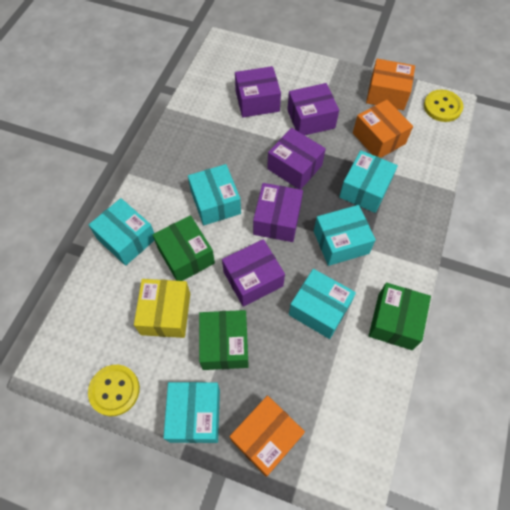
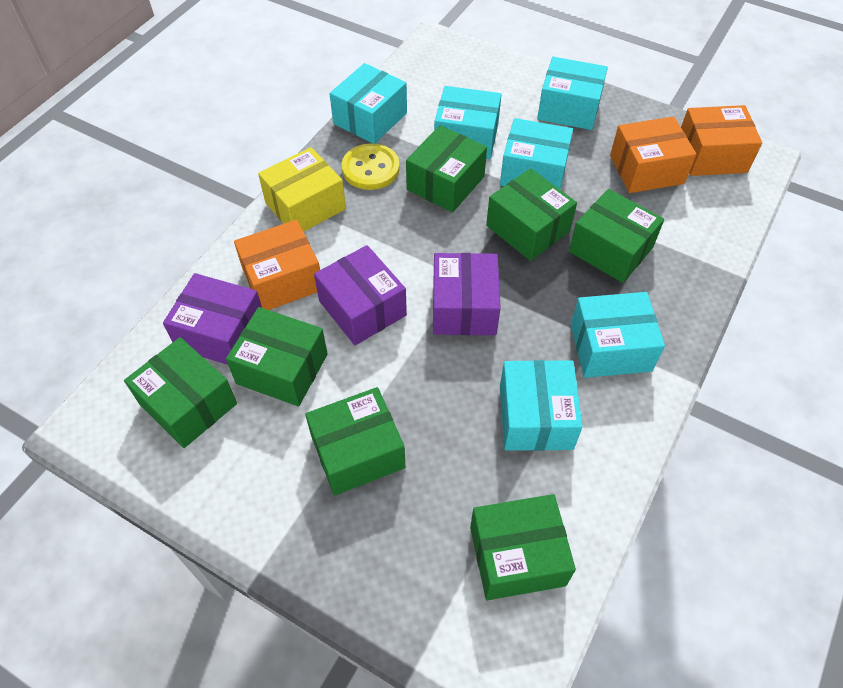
green box: 3 -> 7
purple box: 5 -> 3
yellow button: 2 -> 1

